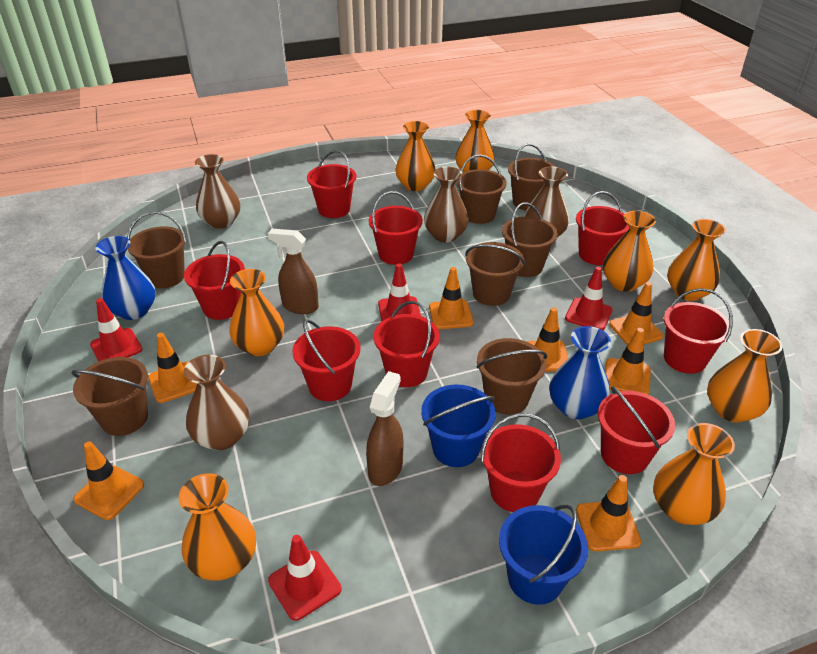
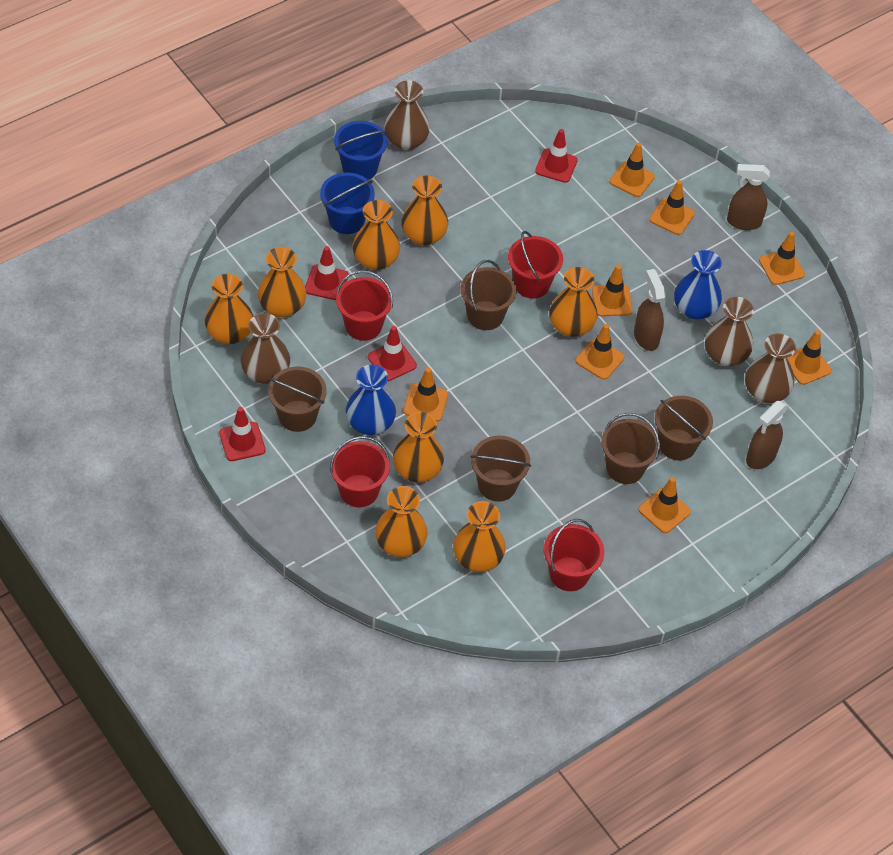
brown bucket: 7 -> 5
brown spray bottle: 2 -> 3
orange traffic cone: 7 -> 8
red bucket: 9 -> 4

